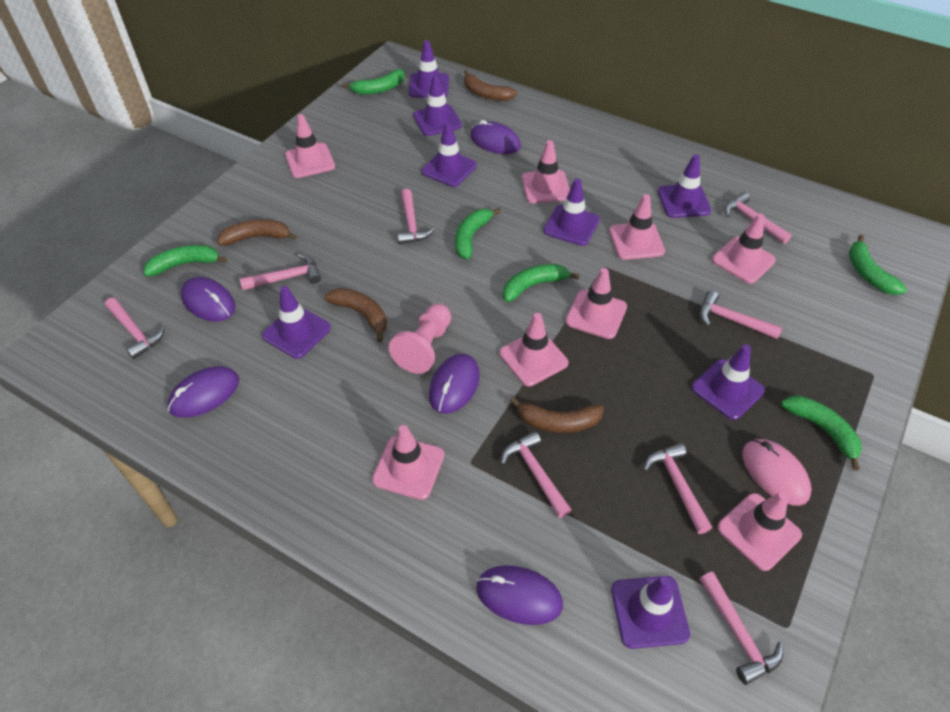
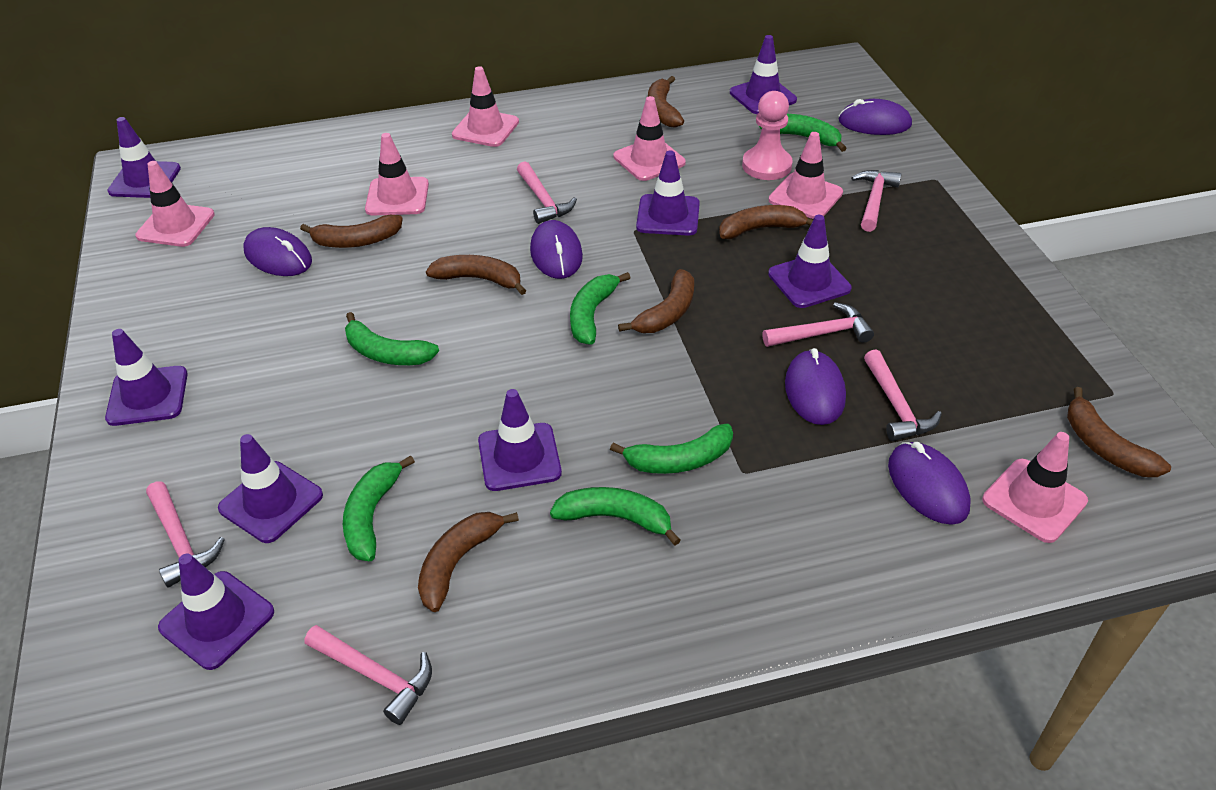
brown banana: 4 -> 7
pink hammer: 8 -> 6
pink mouse: 1 -> 0
pink traffic cone: 8 -> 6

